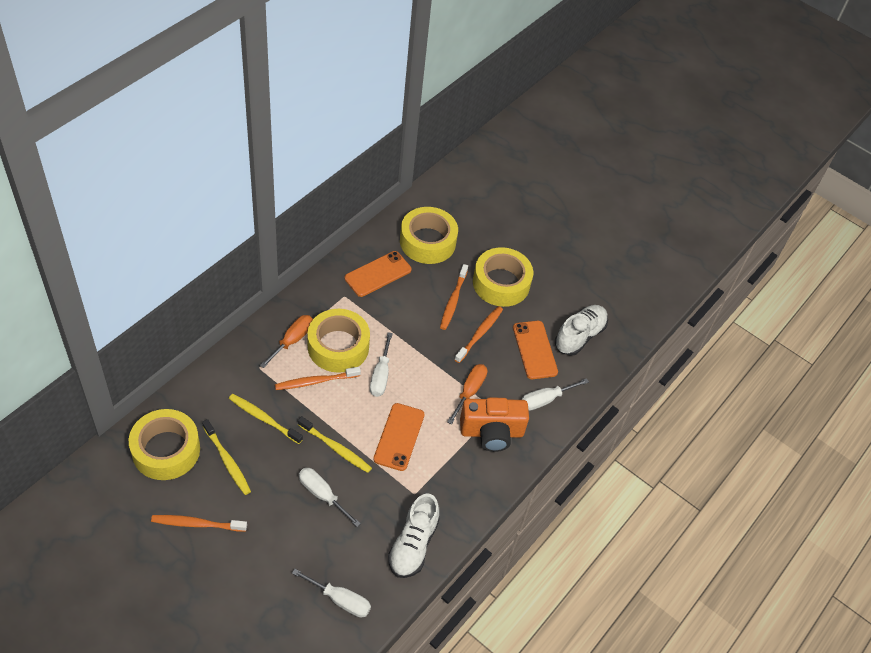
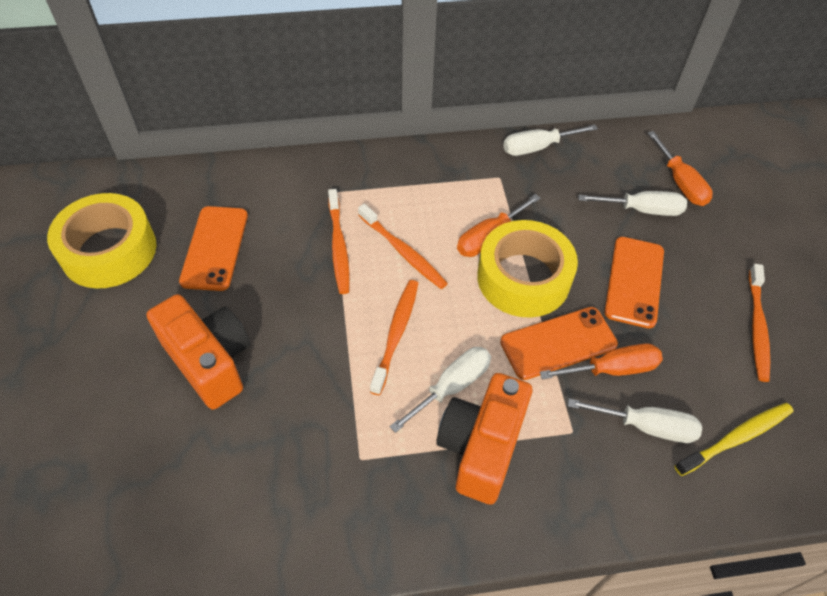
orange camera: 1 -> 2
orange screwdriver: 2 -> 3
white shoe: 2 -> 0
yellow tape: 4 -> 2
yellow toothbrush: 3 -> 1

